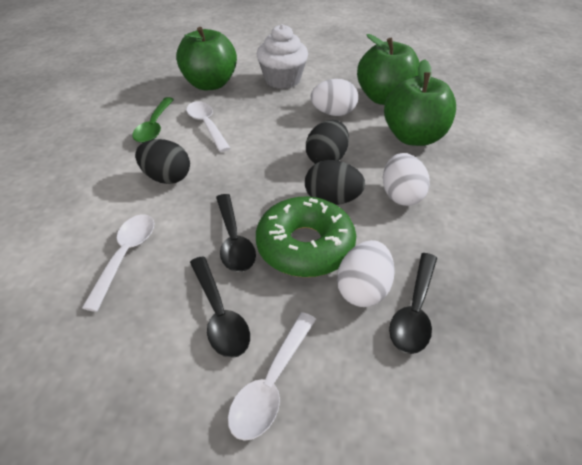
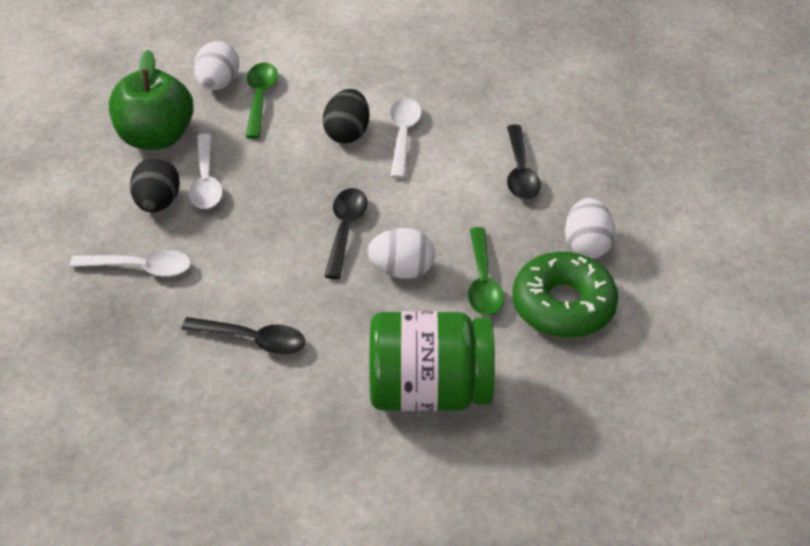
black egg: 3 -> 2
green apple: 3 -> 1
green jar: 0 -> 1
green spoon: 1 -> 2
white cupcake: 1 -> 0

